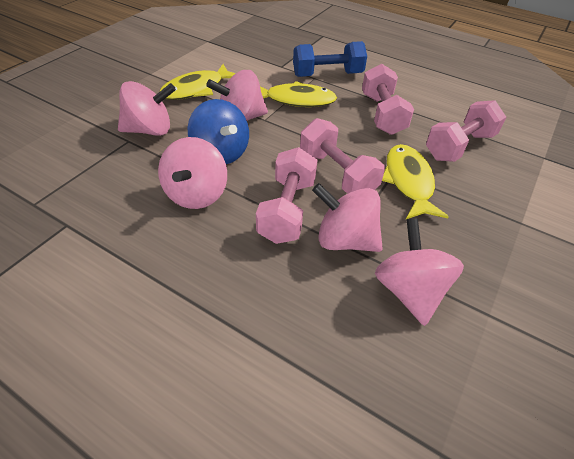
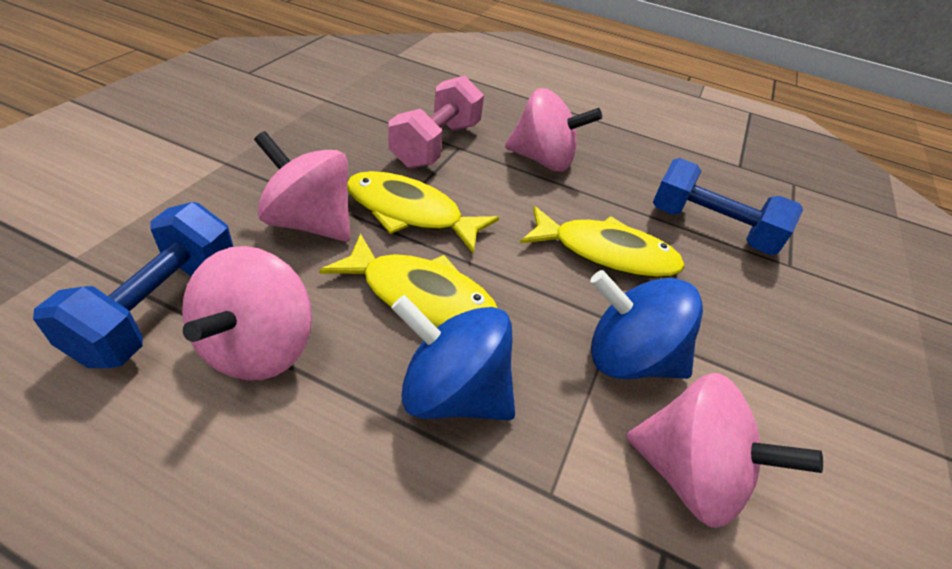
blue dumbbell: 1 -> 2
blue spinning top: 1 -> 2
pink dumbbell: 4 -> 1
pink spinning top: 5 -> 4

